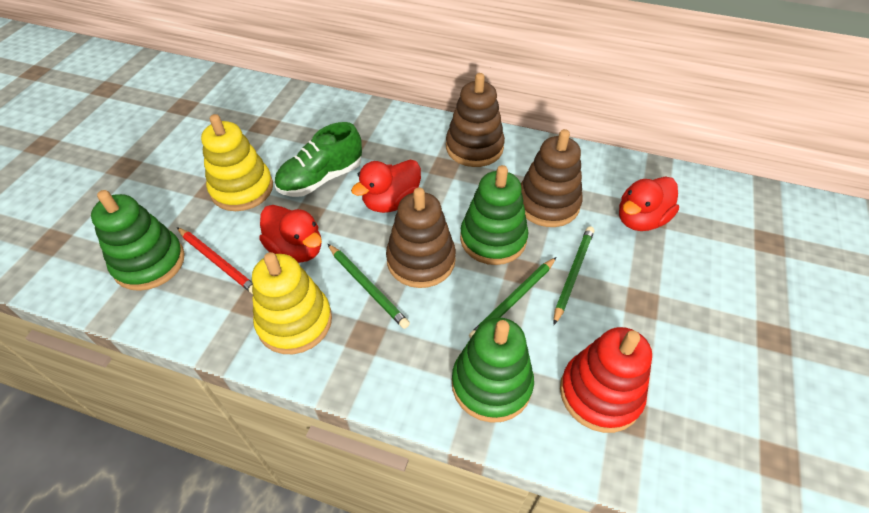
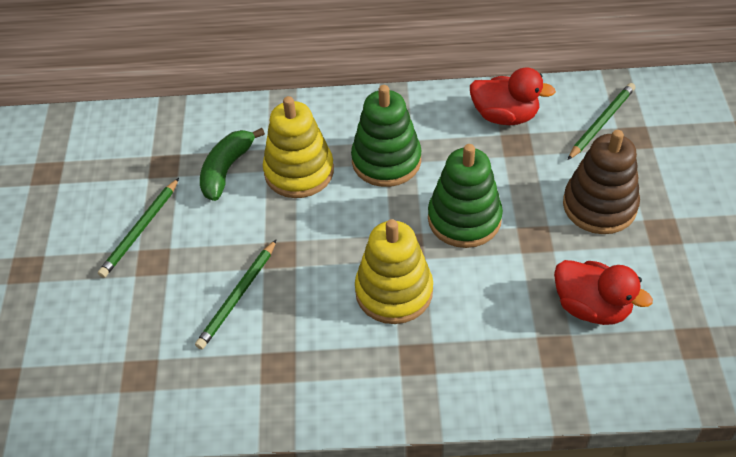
brown stacking toy: 3 -> 1
green banana: 0 -> 1
green shoe: 1 -> 0
green stacking toy: 3 -> 2
red duck: 3 -> 2
red pencil: 1 -> 0
red stacking toy: 1 -> 0

